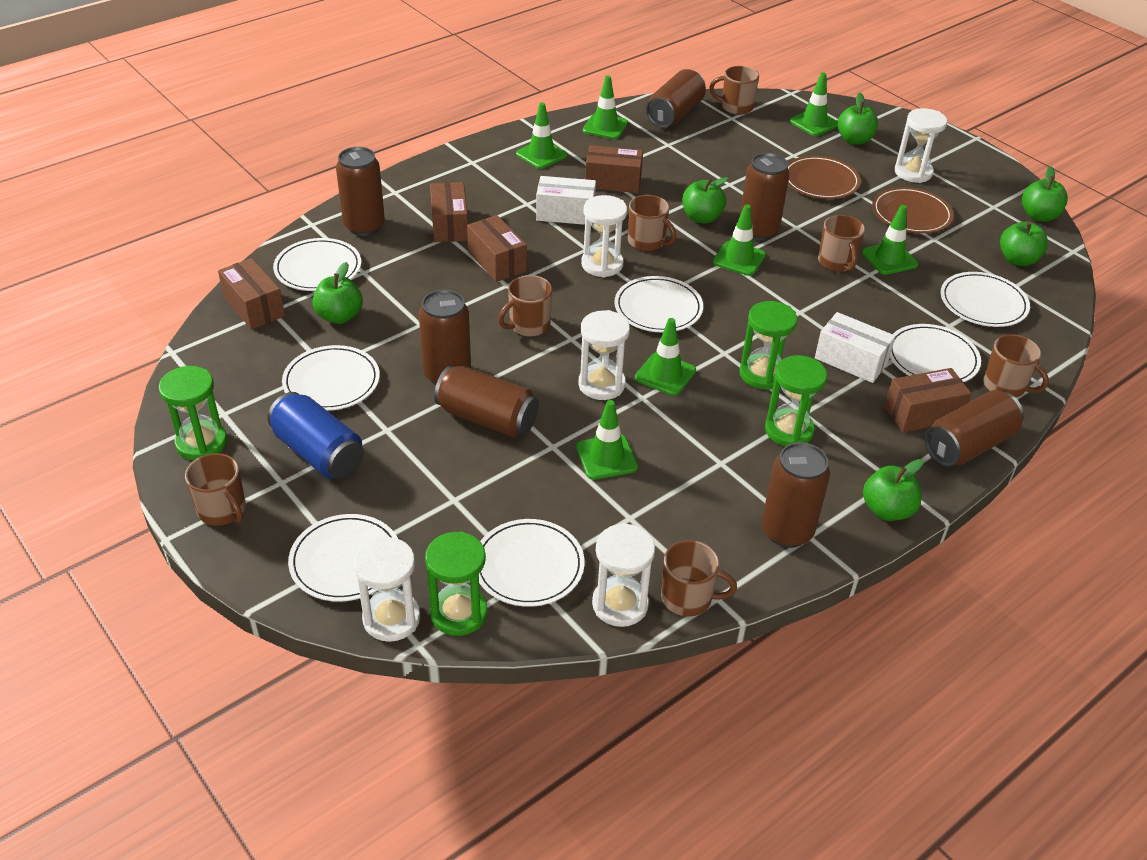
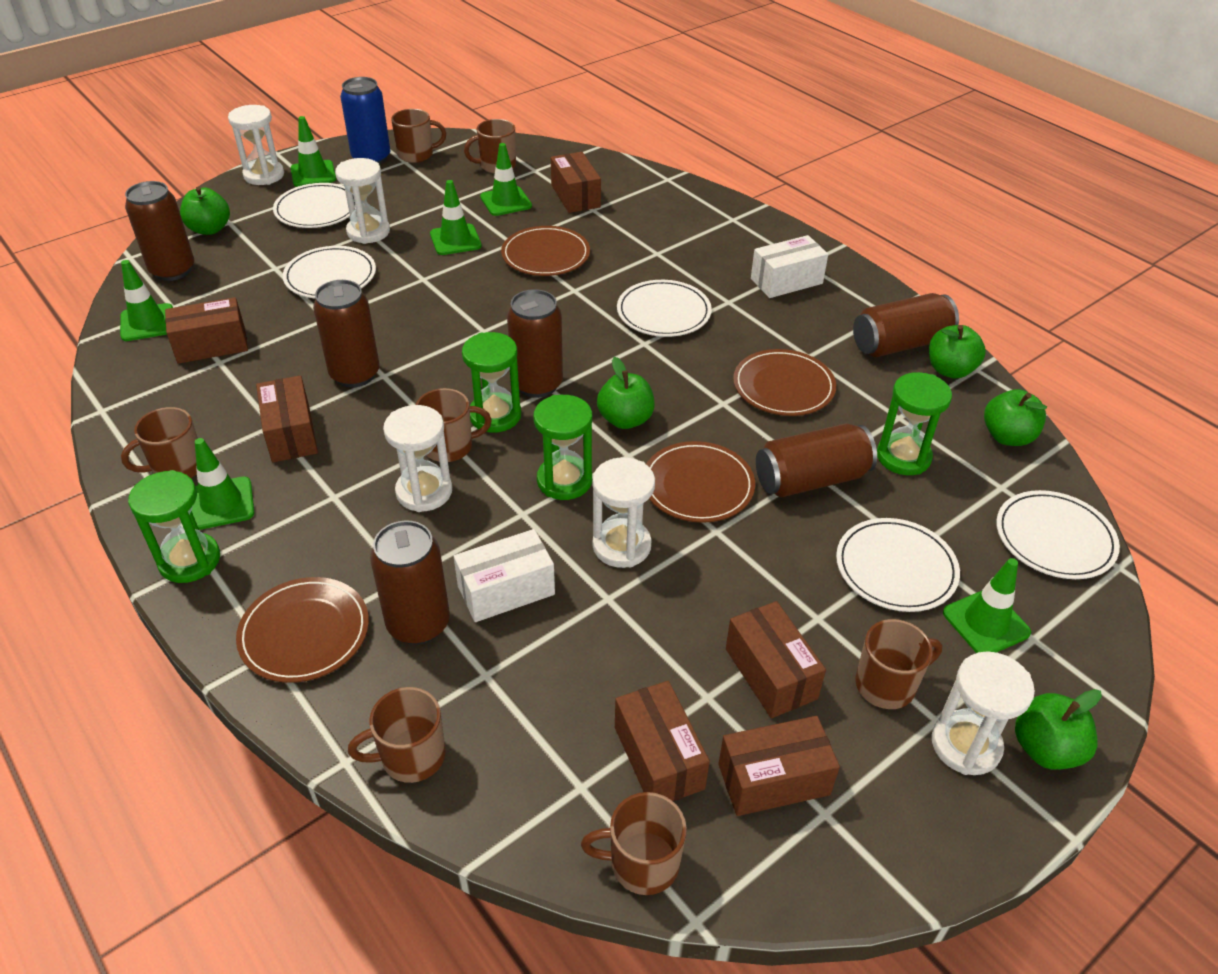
brown box: 5 -> 6
brown can: 7 -> 6
brown plate: 2 -> 4
green apple: 6 -> 5
green traffic cone: 7 -> 6
white plate: 7 -> 5

